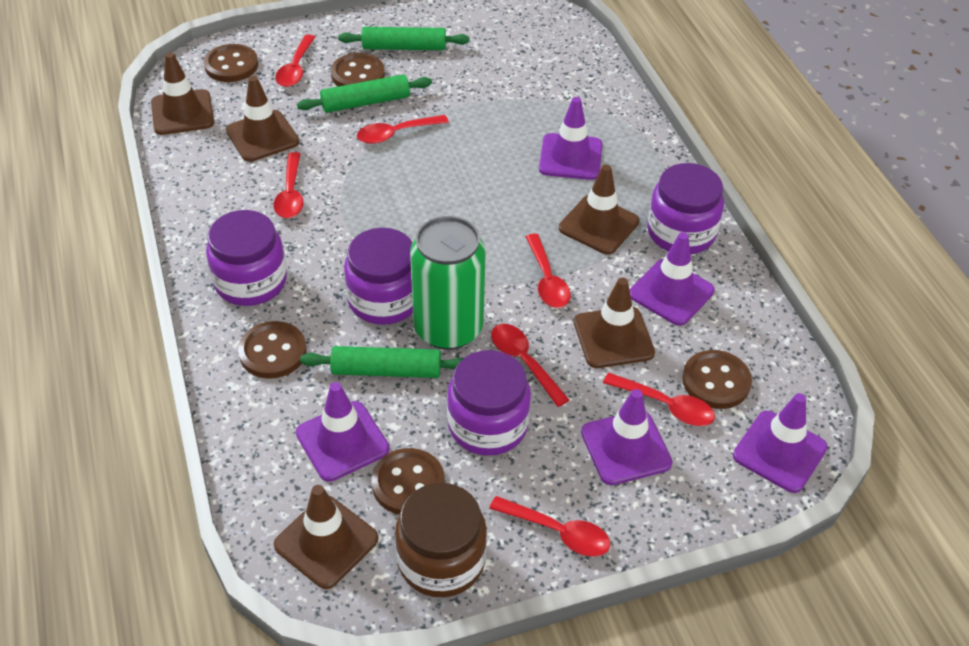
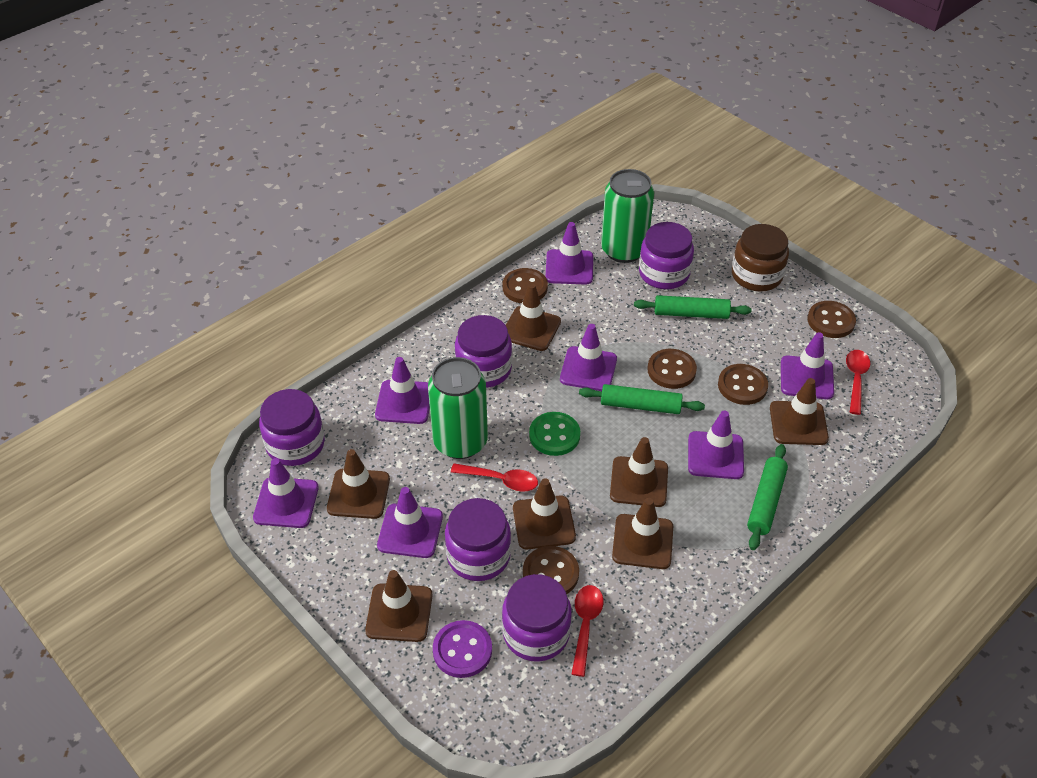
brown traffic cone: 5 -> 7
green button: 0 -> 1
green can: 1 -> 2
purple button: 0 -> 1
purple jar: 4 -> 5
purple traffic cone: 5 -> 7
red spoon: 7 -> 3

